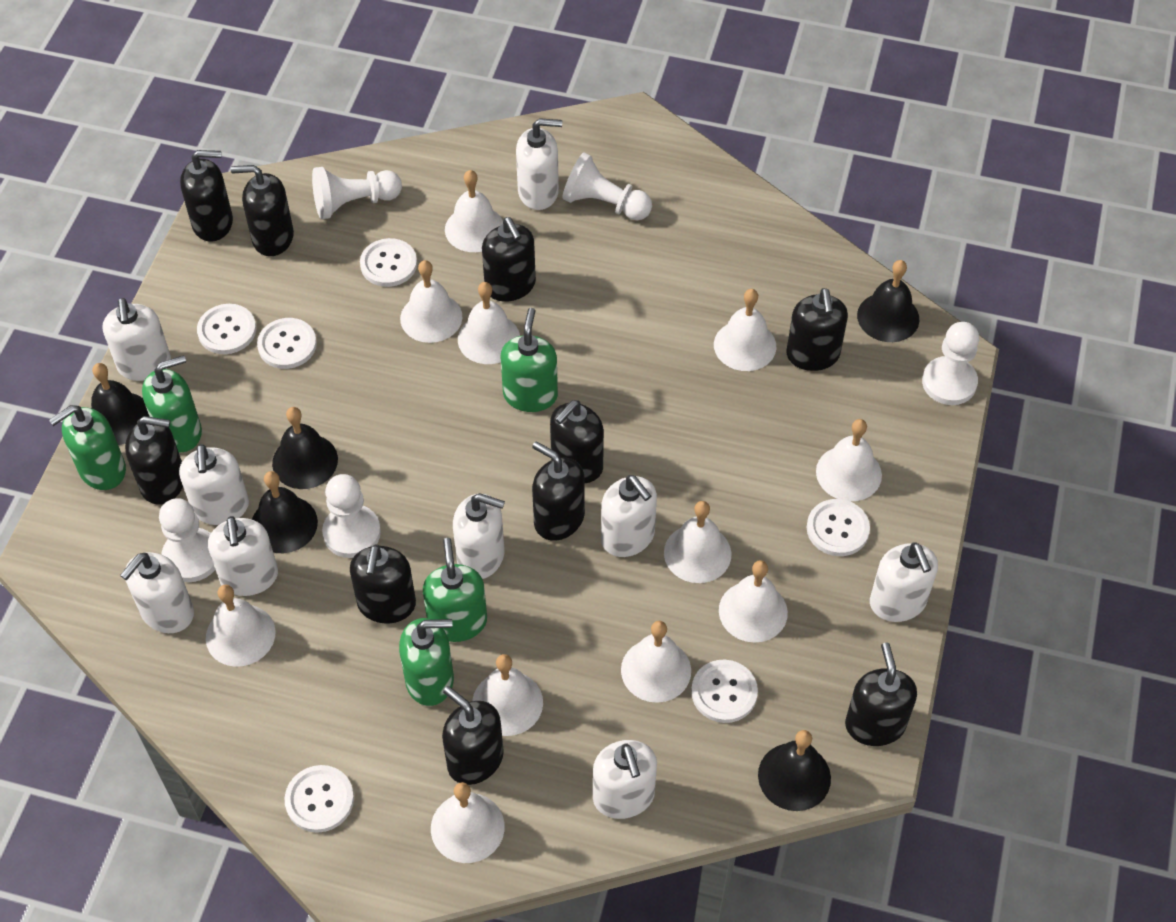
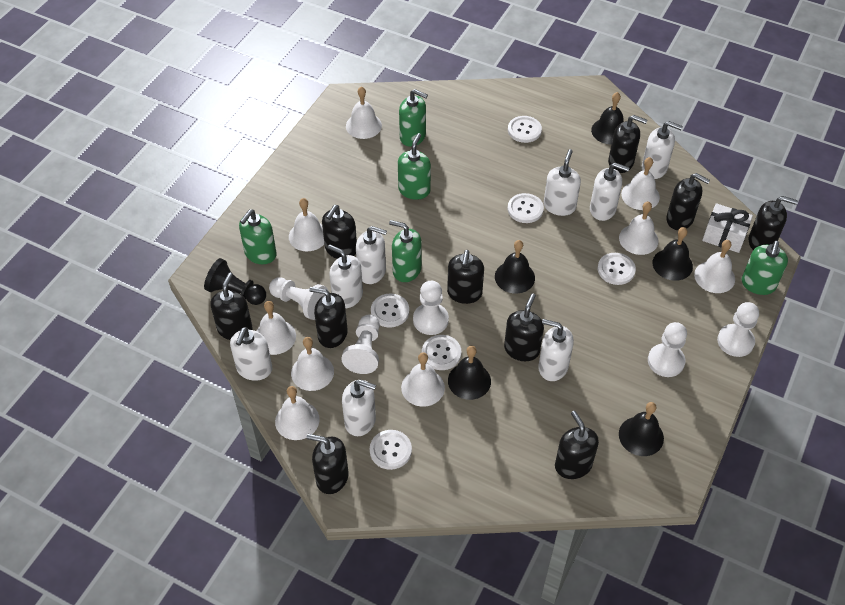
black pawn: 0 -> 1
white bell: 11 -> 9
white gift: 0 -> 1
white soap dispenser: 9 -> 8

